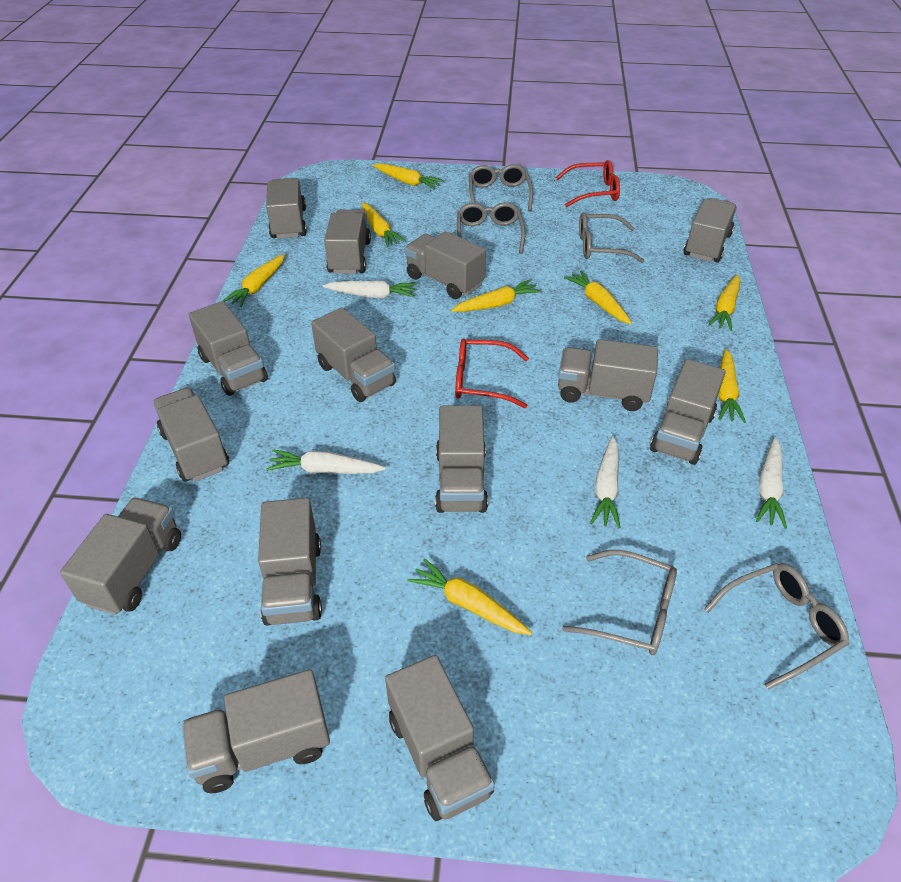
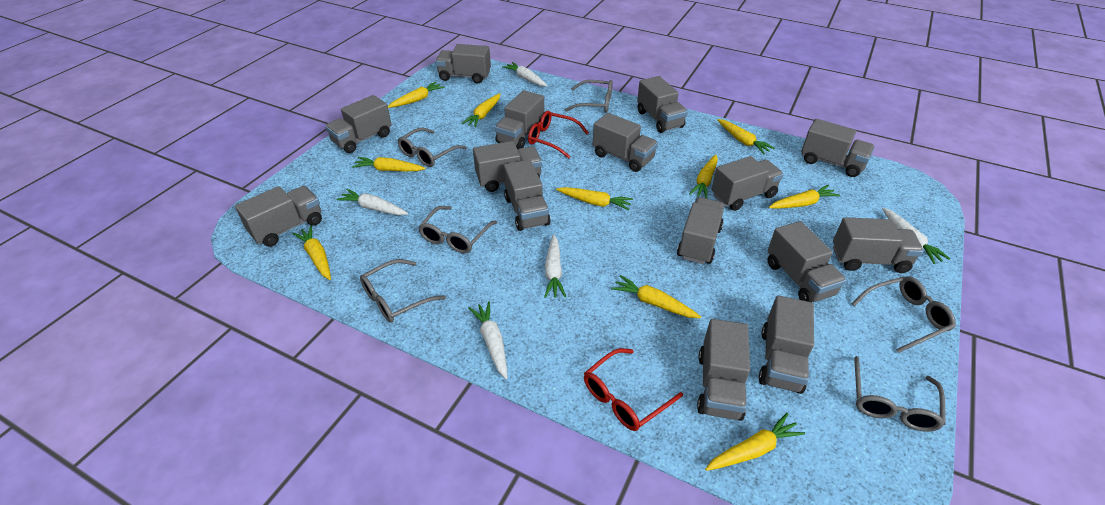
grey glasses: 5 -> 6
grey truck: 14 -> 15
white carrot: 4 -> 5
yellow carrot: 8 -> 10

